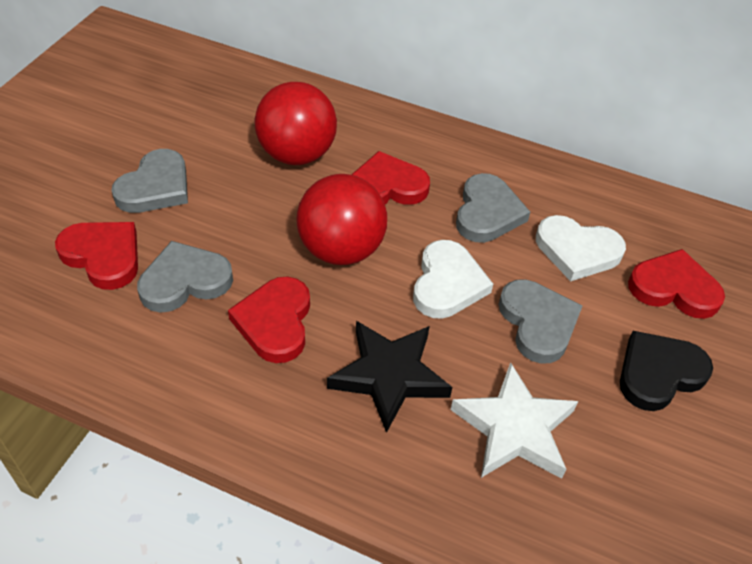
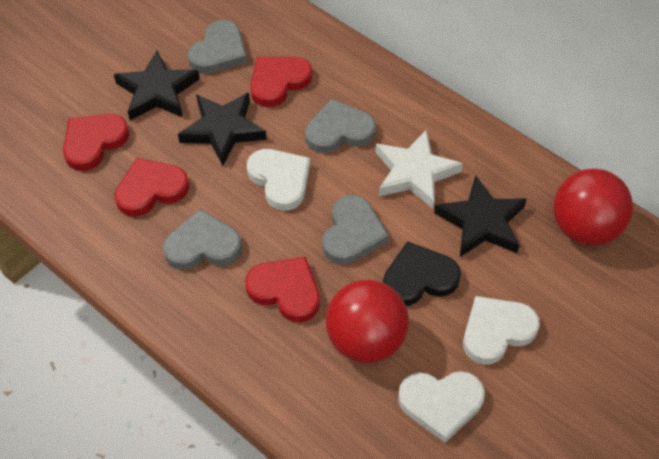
black star: 1 -> 3
white heart: 2 -> 3

